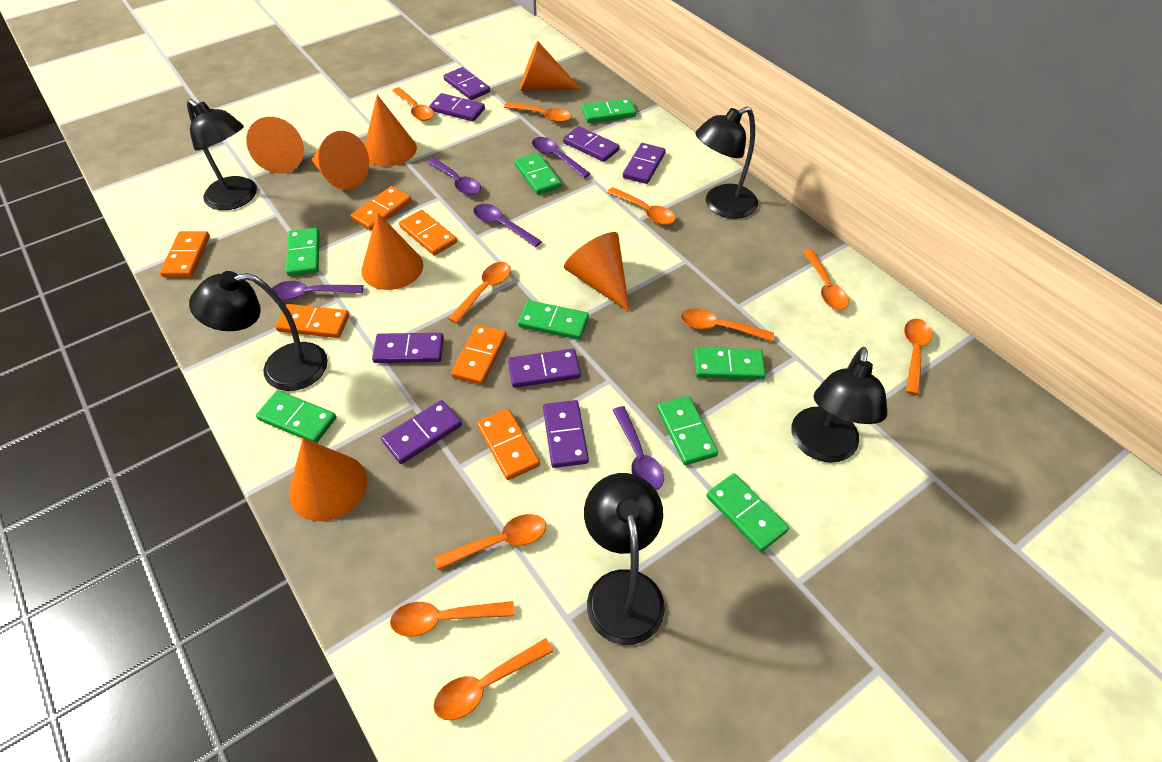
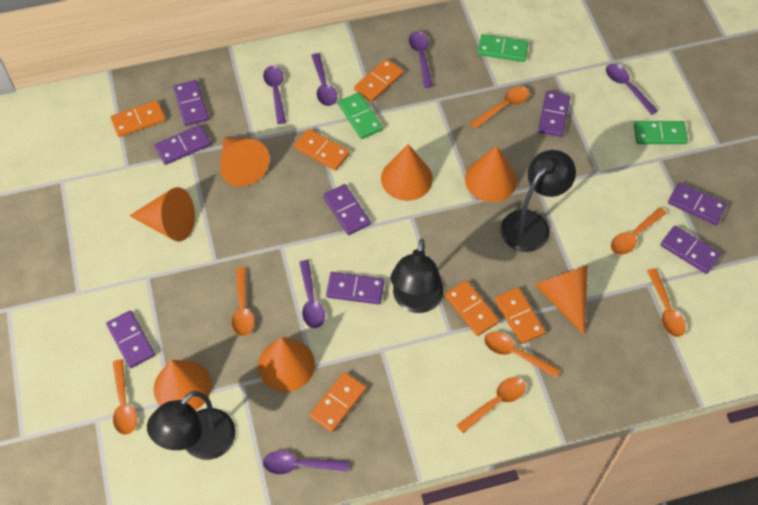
black lamp: 5 -> 3
green domino: 8 -> 3
orange spoon: 10 -> 7
purple spoon: 5 -> 6

